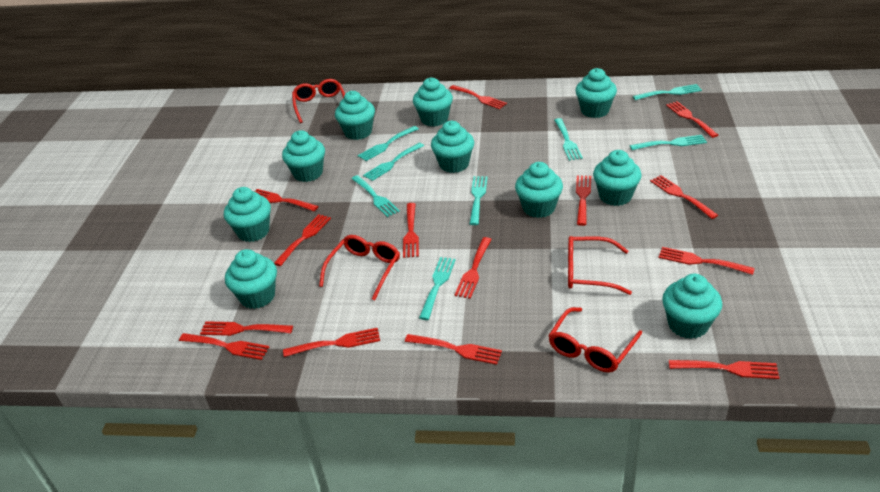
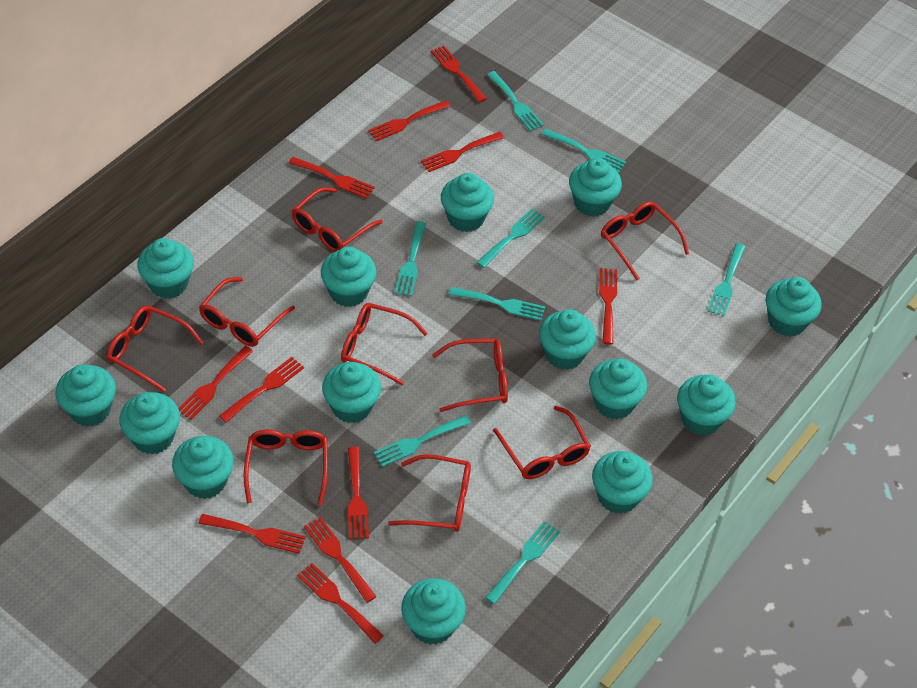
red fork: 14 -> 11
red glasses: 4 -> 9
turquoise cupcake: 10 -> 14

